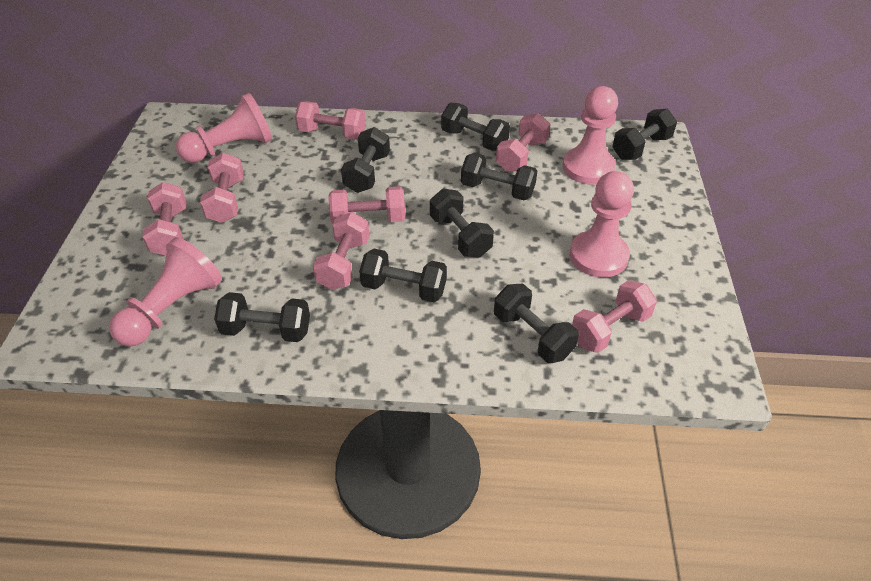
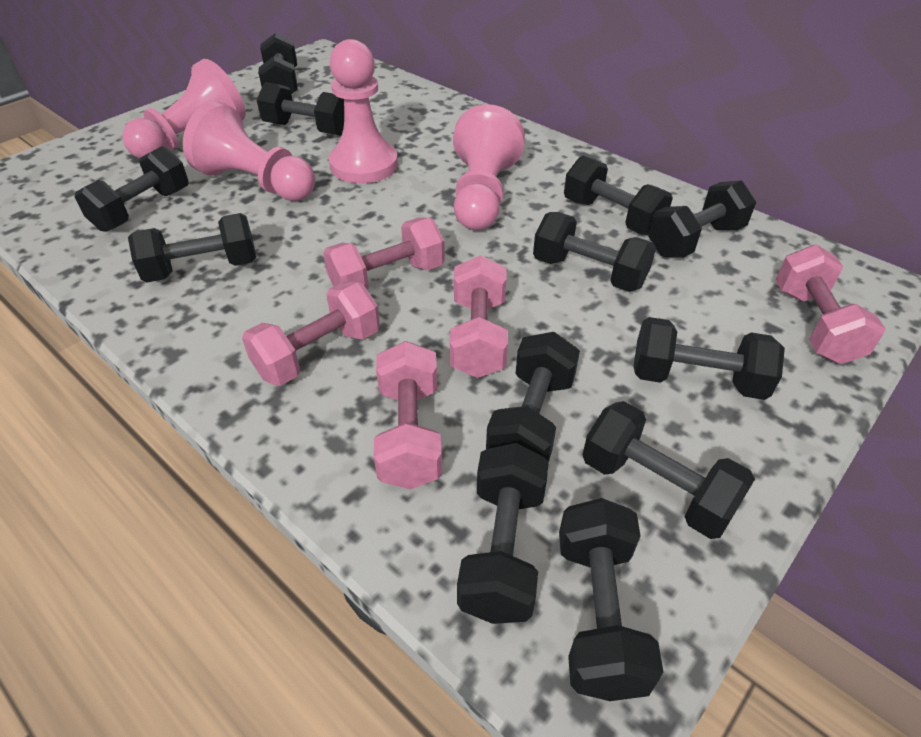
black dumbbell: 8 -> 12
pink dumbbell: 7 -> 5

